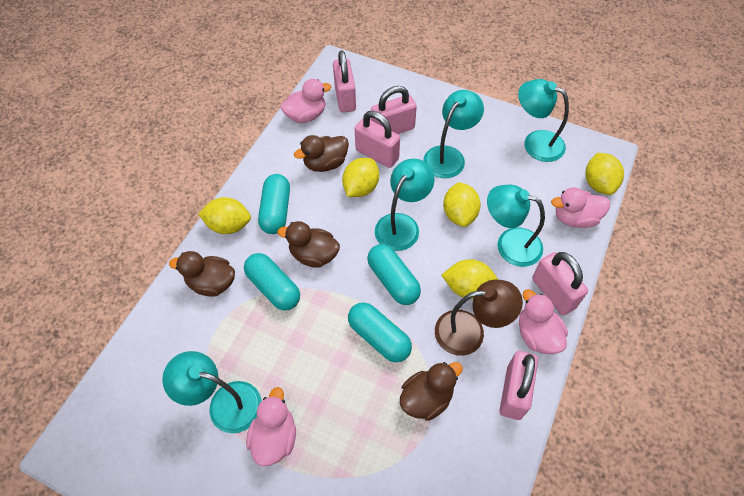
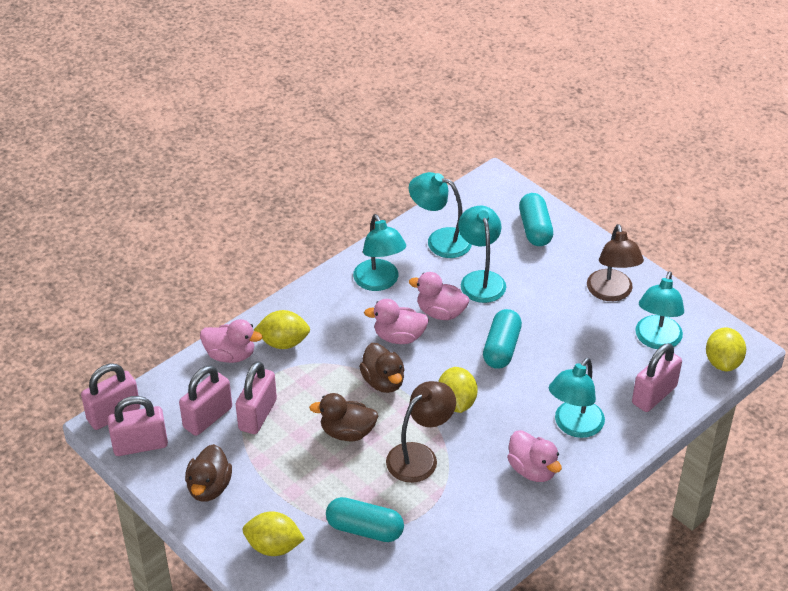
brown duck: 4 -> 3
brown lamp: 1 -> 2
turquoise capsule: 4 -> 3
yellow lemon: 5 -> 4

